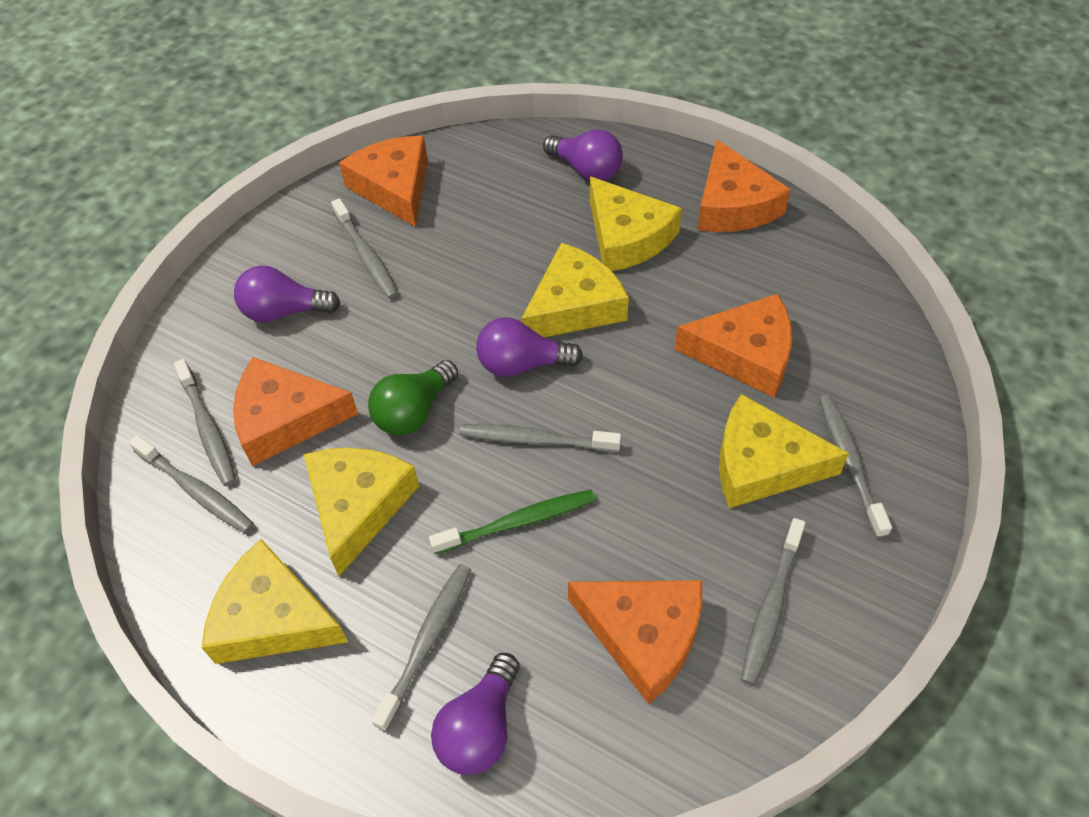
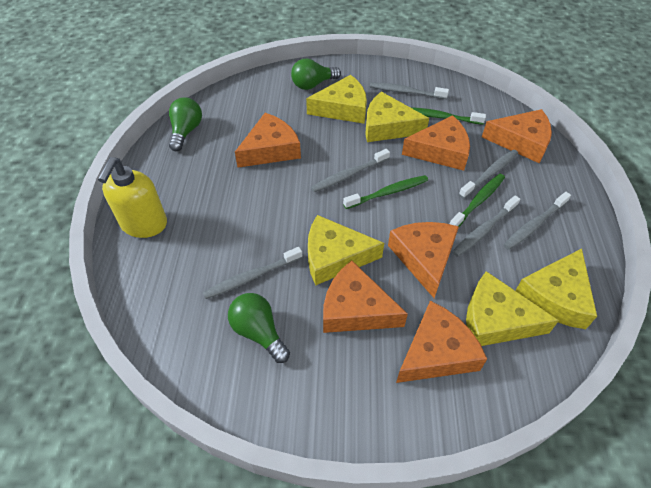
green light bulb: 1 -> 3
green toothbrush: 1 -> 3
grey toothbrush: 7 -> 6
orange cheese: 5 -> 6
purple light bulb: 4 -> 0
yellow soap dispenser: 0 -> 1

